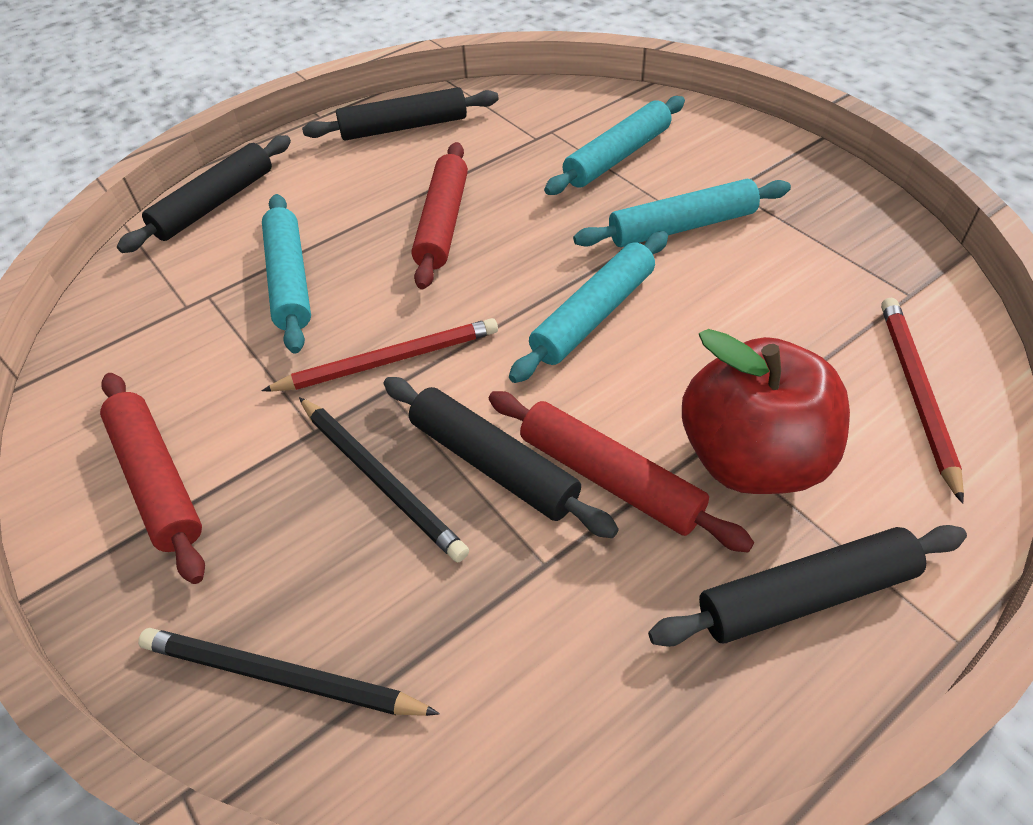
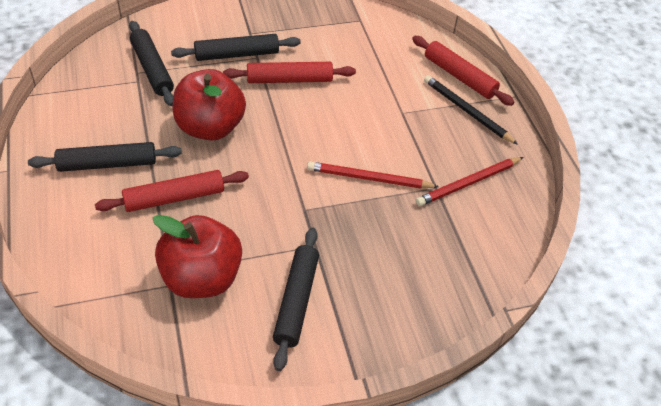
black pencil: 2 -> 1
red apple: 1 -> 2
turquoise rolling pin: 4 -> 0

